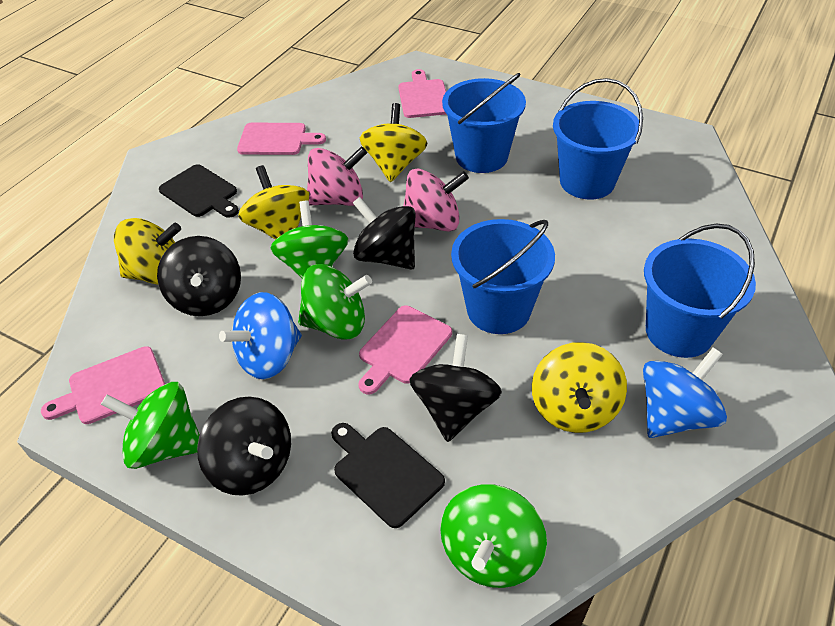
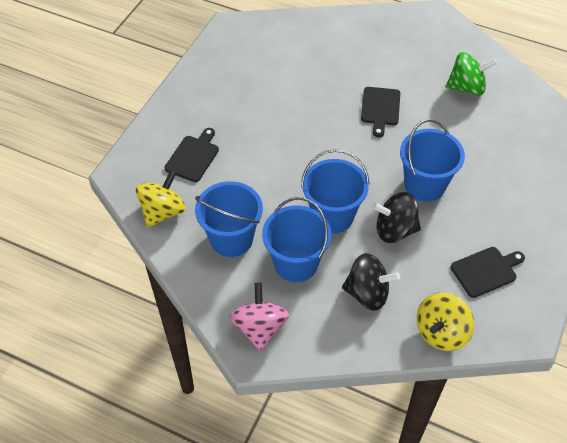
black cutting board: 2 -> 3
black spinning top: 4 -> 2
blue spinning top: 2 -> 0
green spinning top: 4 -> 1
pink cutting board: 4 -> 0
pink spinning top: 2 -> 1
yellow spinning top: 4 -> 2

